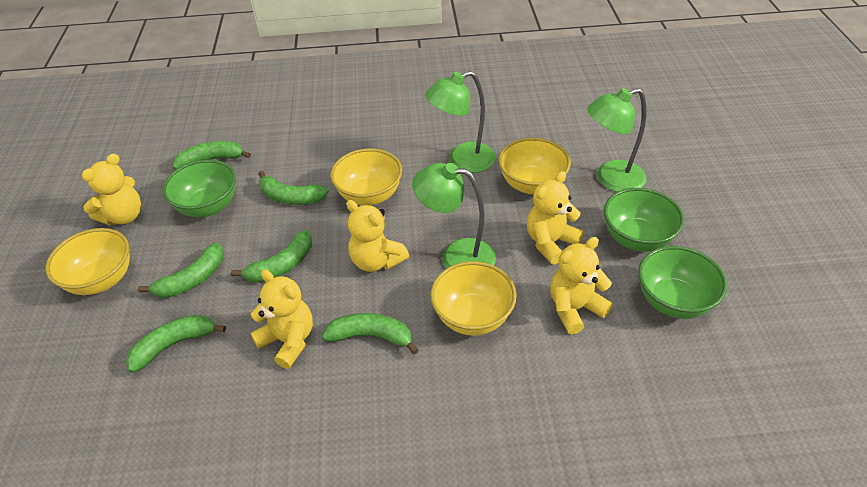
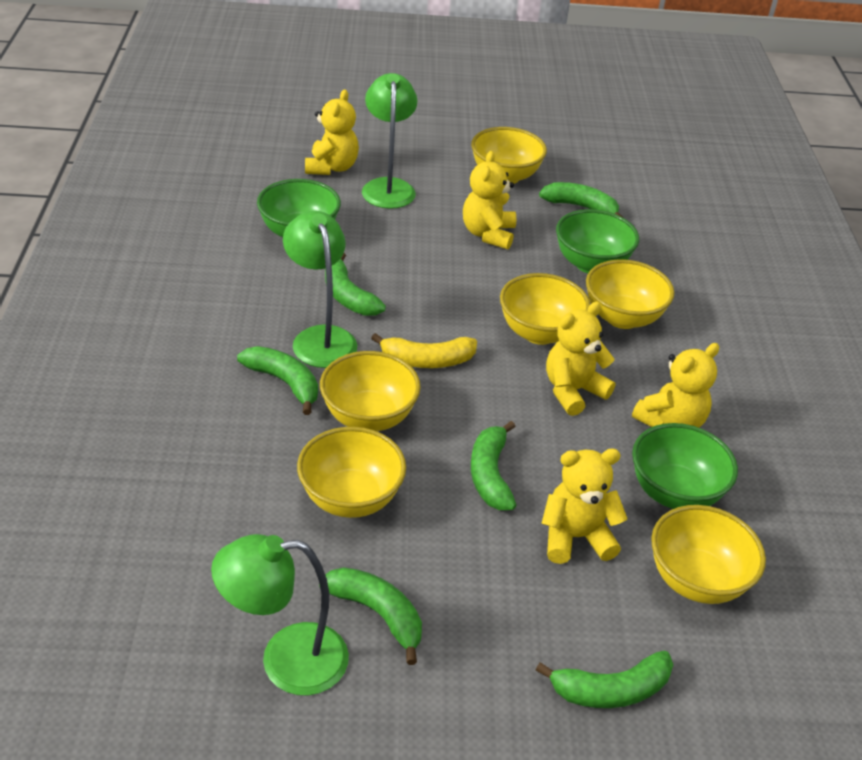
yellow banana: 0 -> 1
yellow bowl: 4 -> 6

